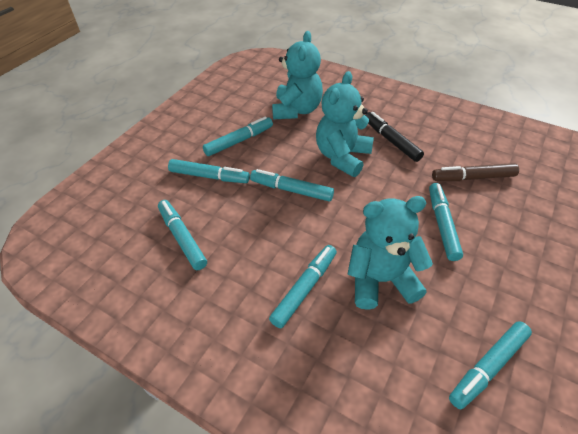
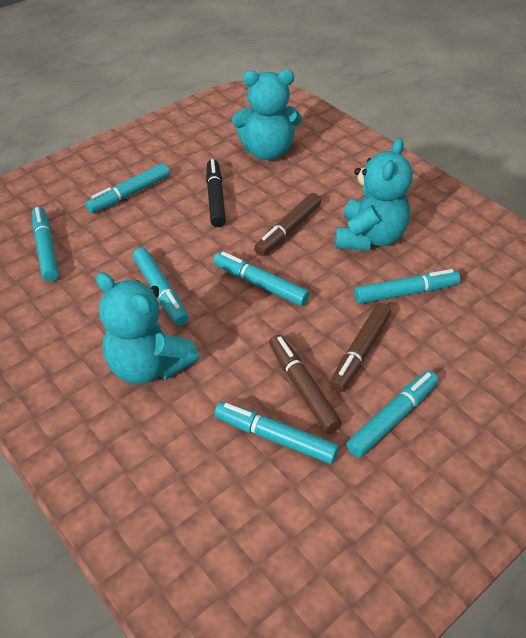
brown marker: 1 -> 3

